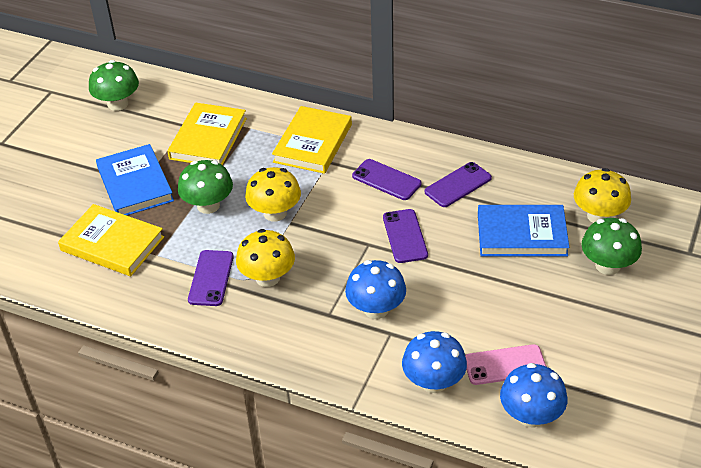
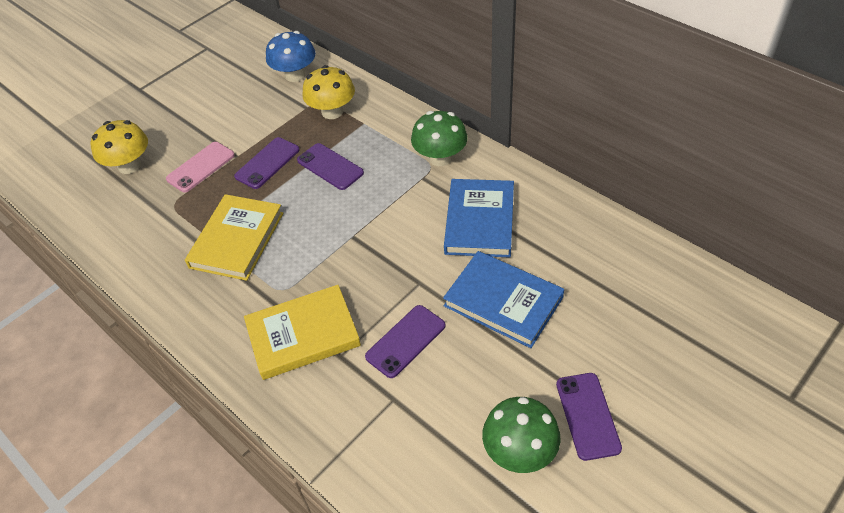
blue mushroom: 3 -> 1
green mushroom: 3 -> 2
yellow book: 3 -> 2
yellow mushroom: 3 -> 2

